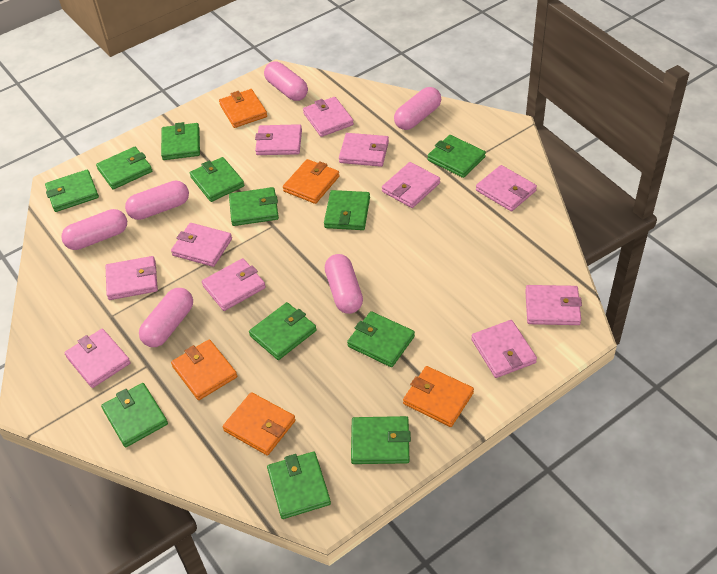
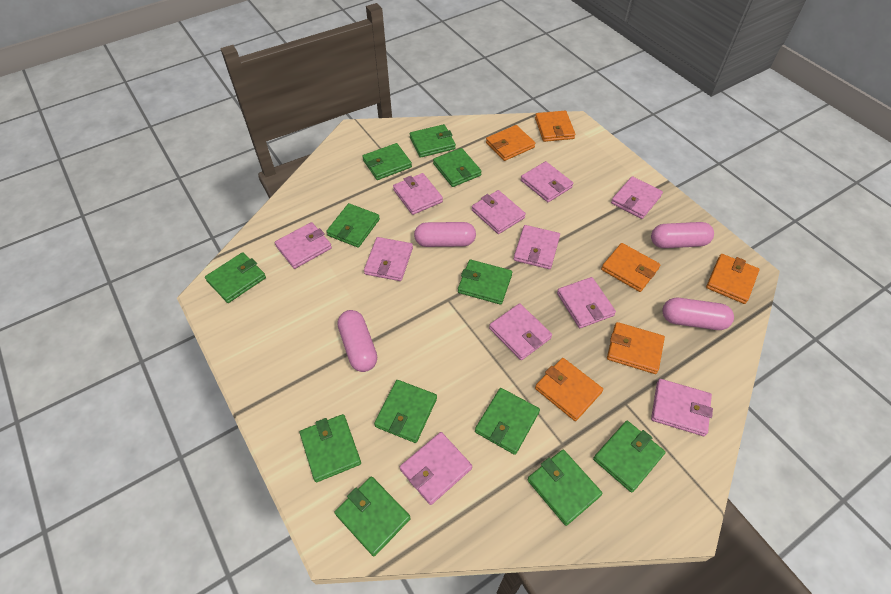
orange wallet: 5 -> 6
pink capsule: 6 -> 4

